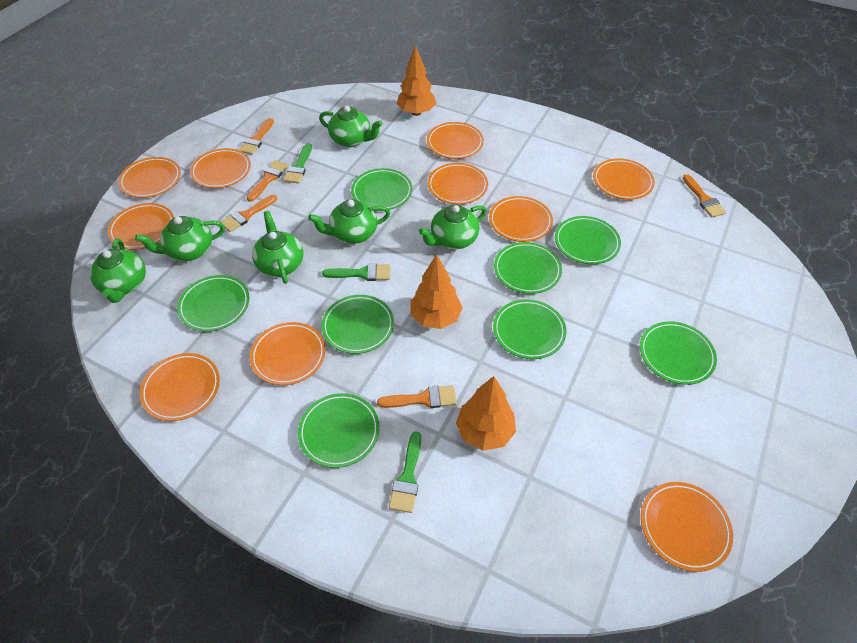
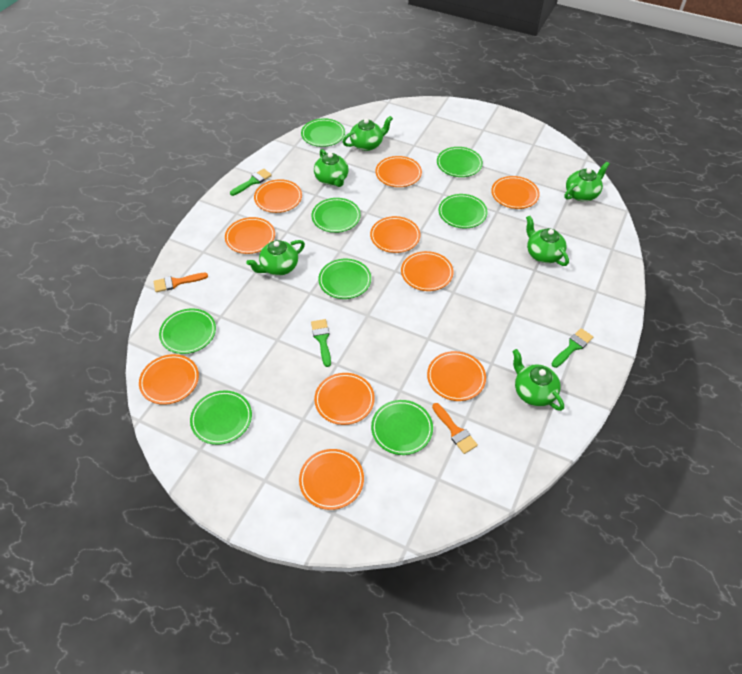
orange brush: 5 -> 2
orange tree: 3 -> 0

